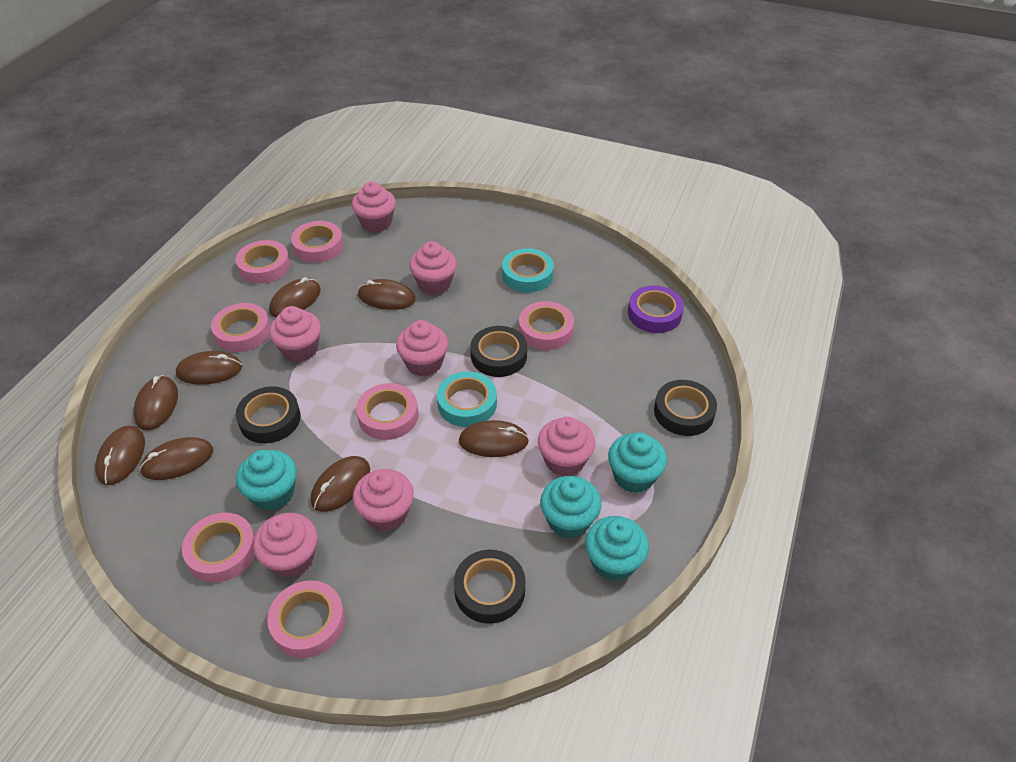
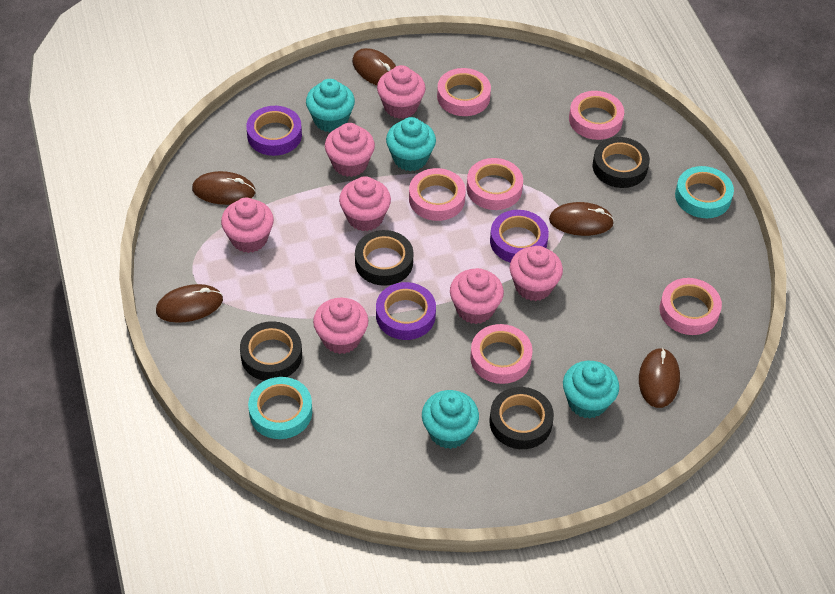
brown mouse: 8 -> 5
pink tape: 7 -> 6
purple tape: 1 -> 3

